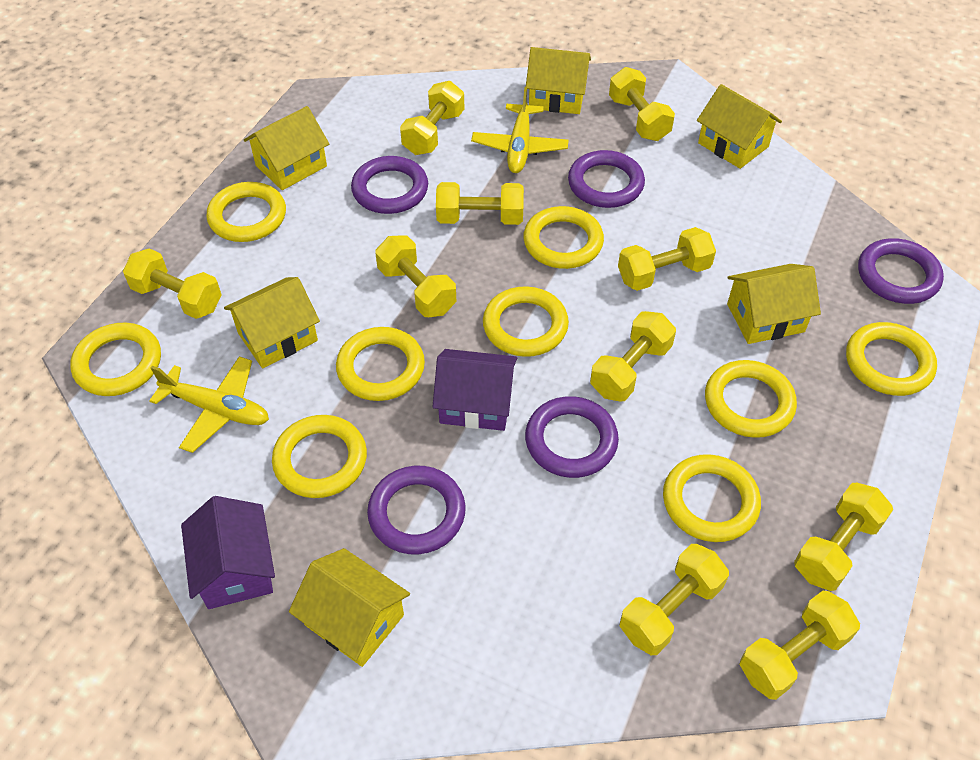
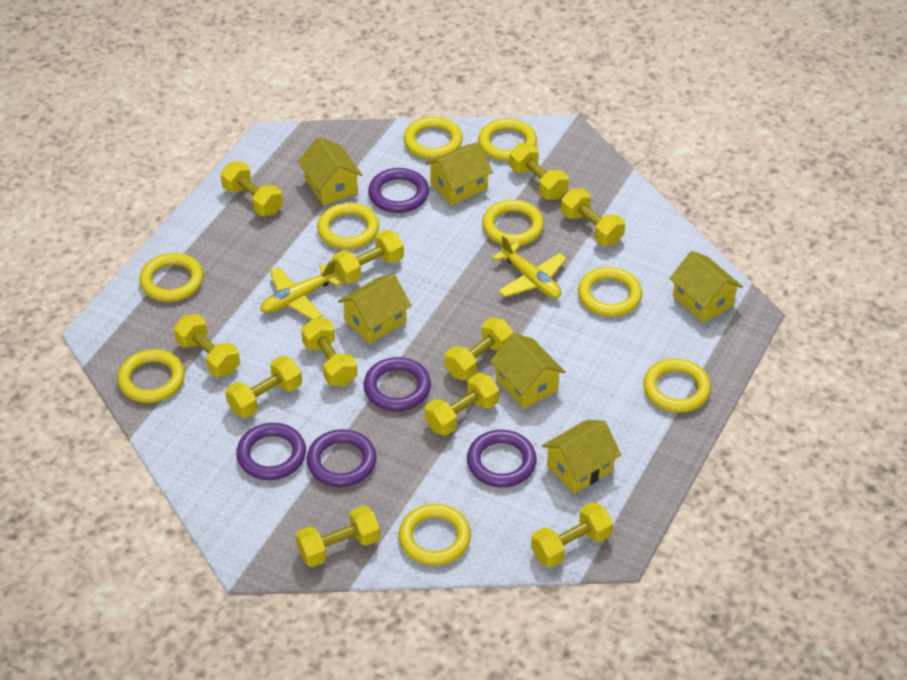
purple house: 2 -> 0
yellow dumbbell: 10 -> 11

